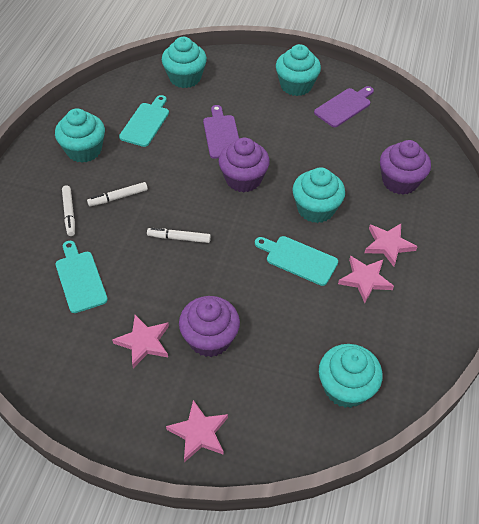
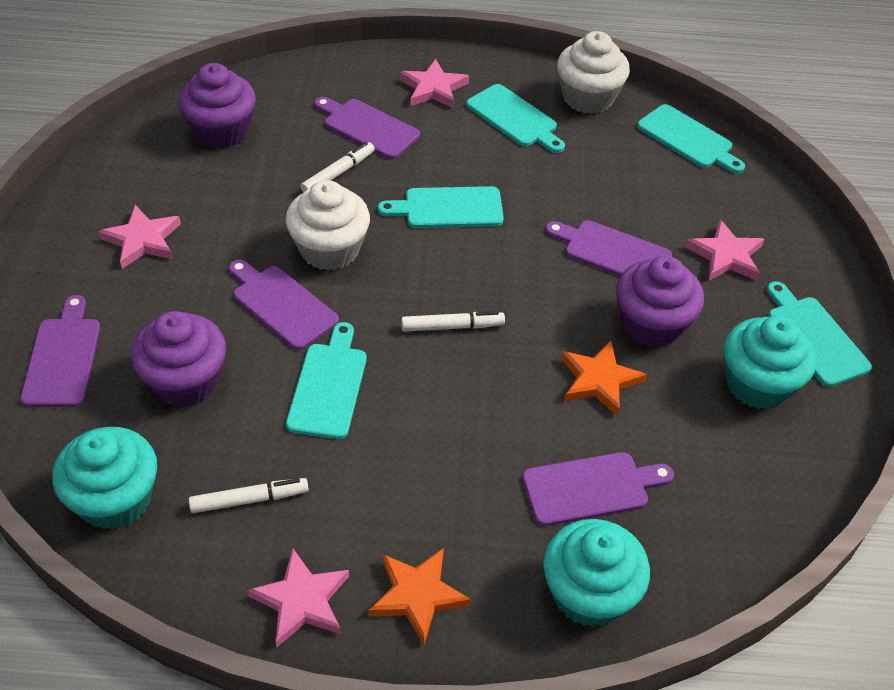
orange star: 0 -> 2
purple cutting board: 2 -> 5
turquoise cupcake: 5 -> 3
turquoise cutting board: 3 -> 5
white cupcake: 0 -> 2

